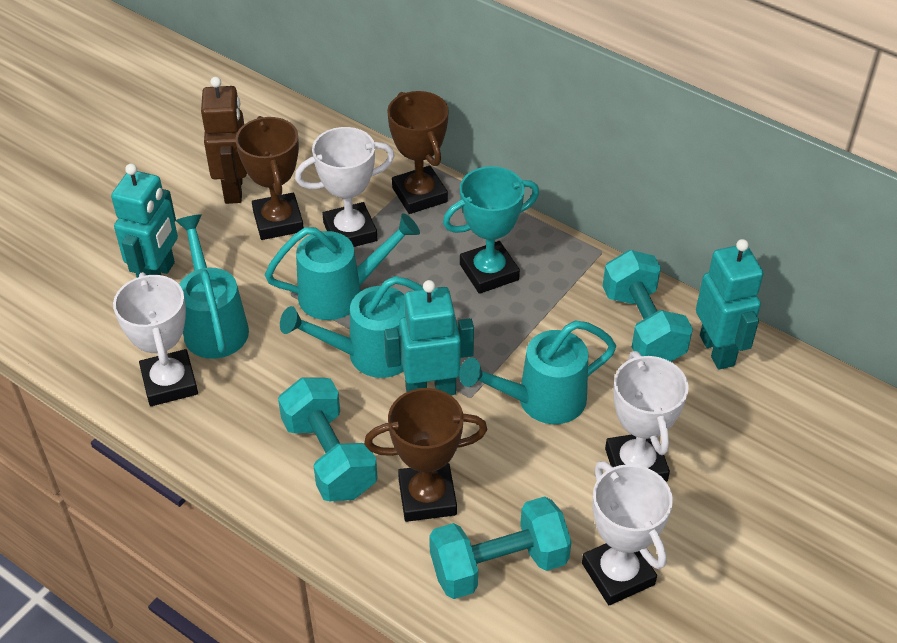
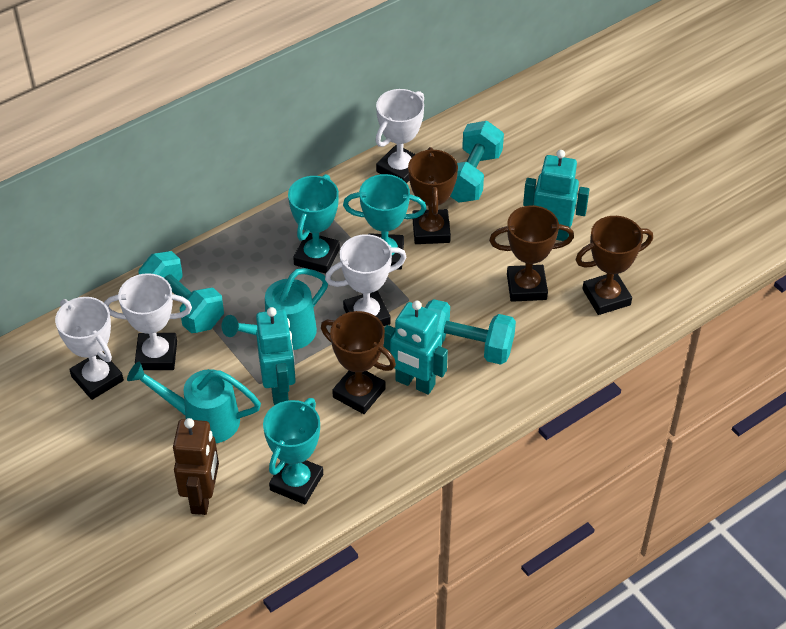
brown trophy: 3 -> 4
turquoise trophy: 1 -> 3
turquoise watering can: 4 -> 2

